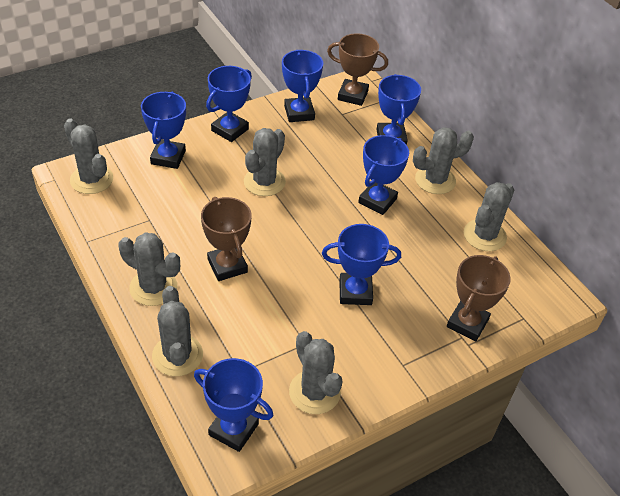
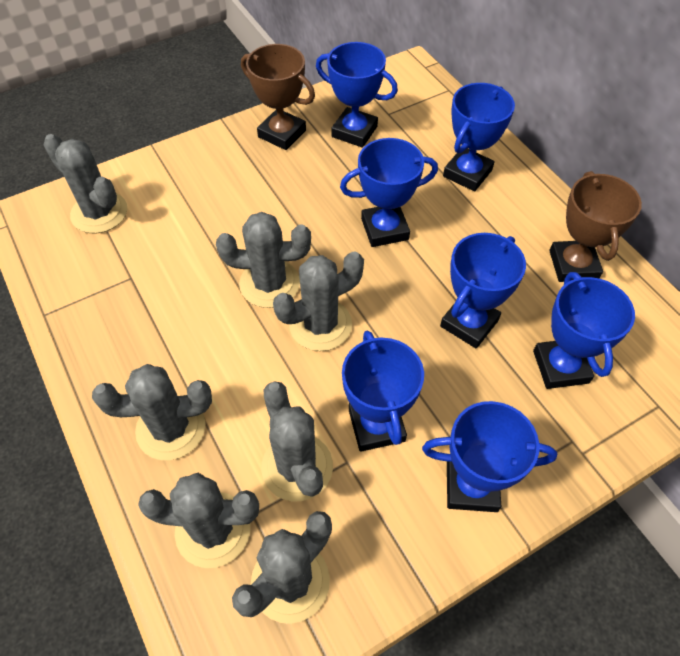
brown trophy: 3 -> 2

